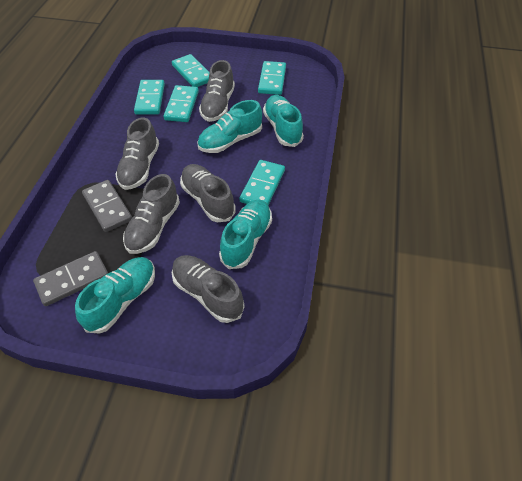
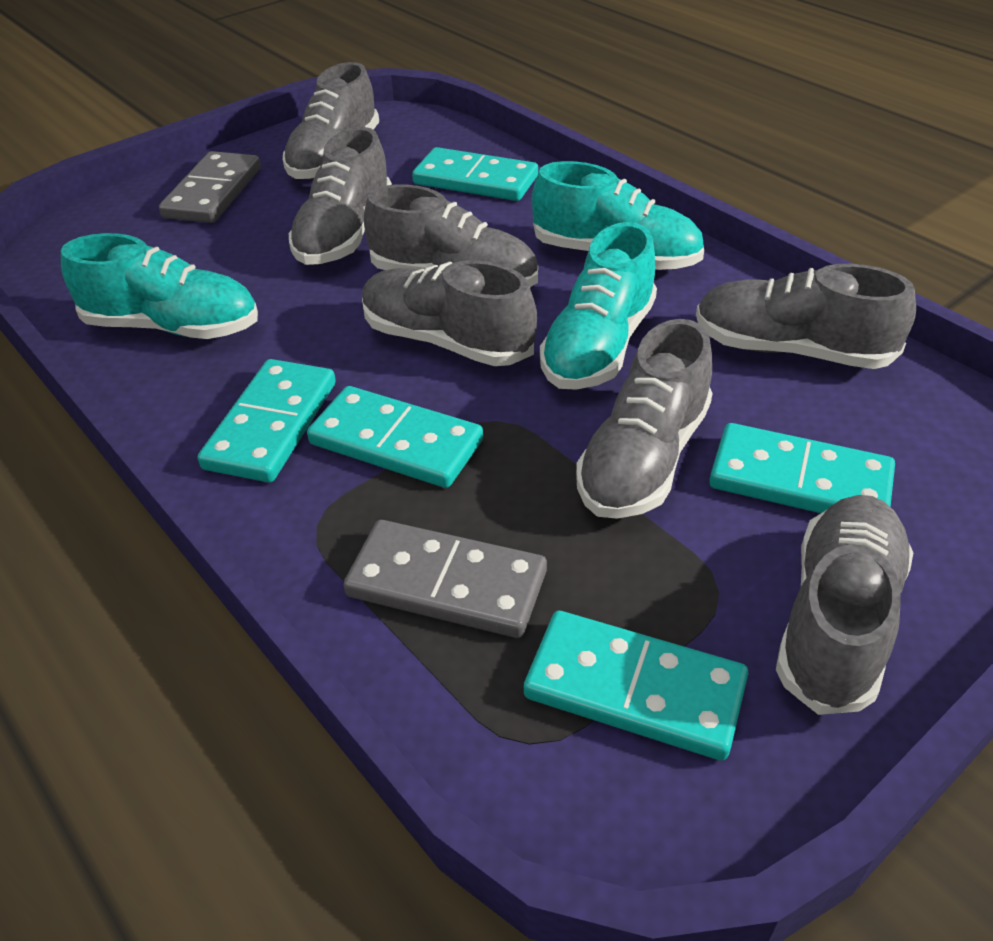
grey shoe: 5 -> 7
turquoise shoe: 4 -> 3

